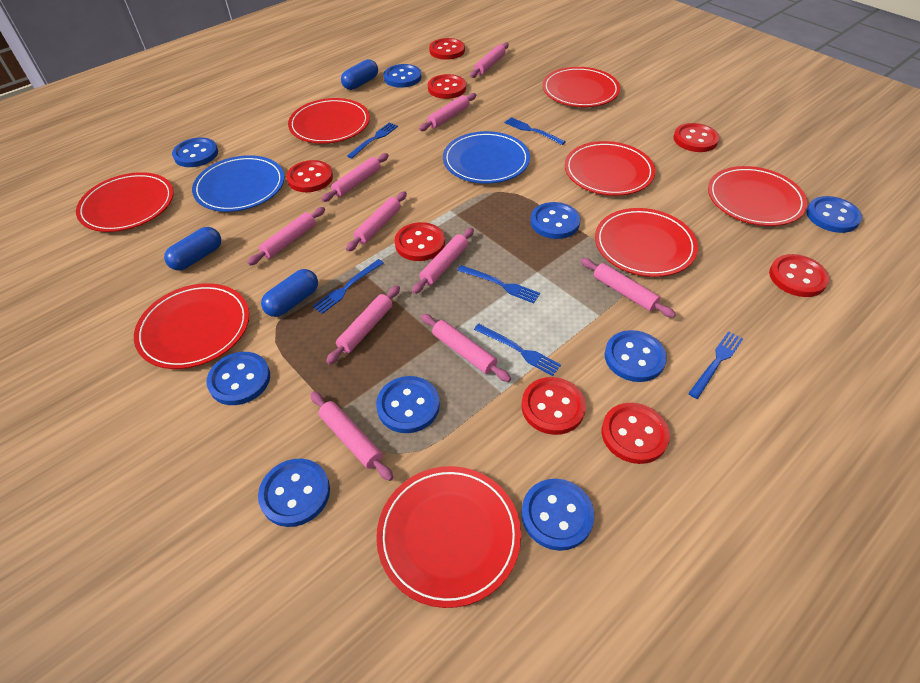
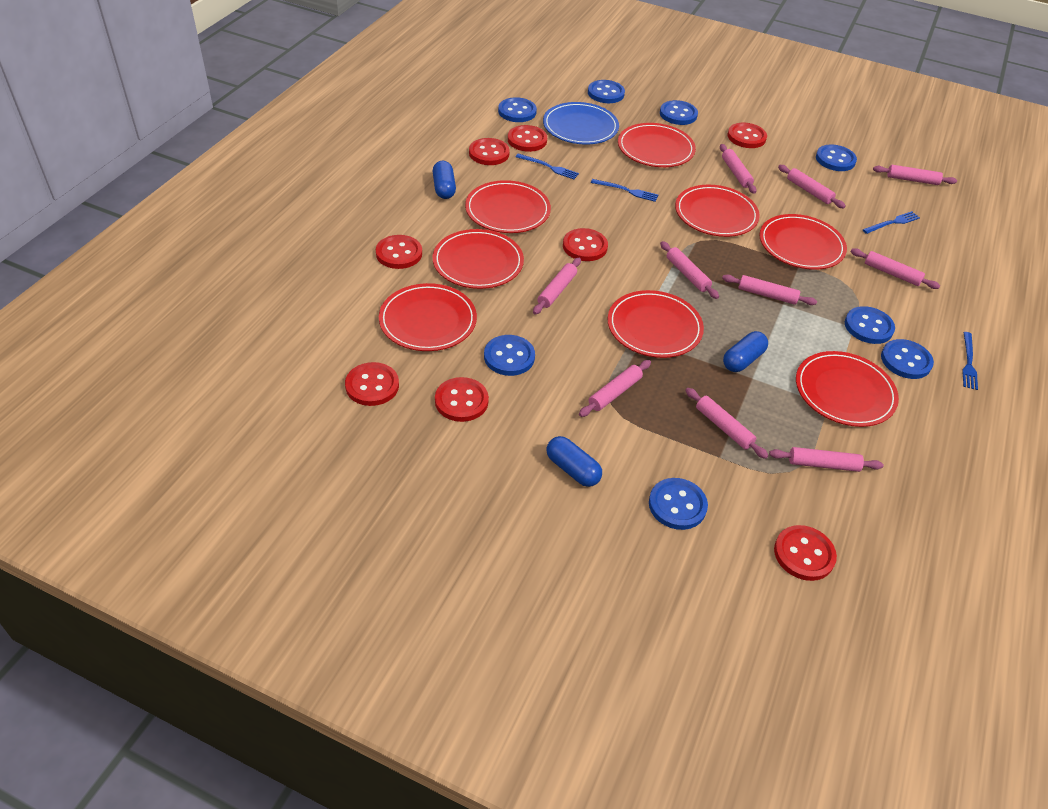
blue button: 9 -> 8
blue fork: 6 -> 4
blue plate: 2 -> 1

